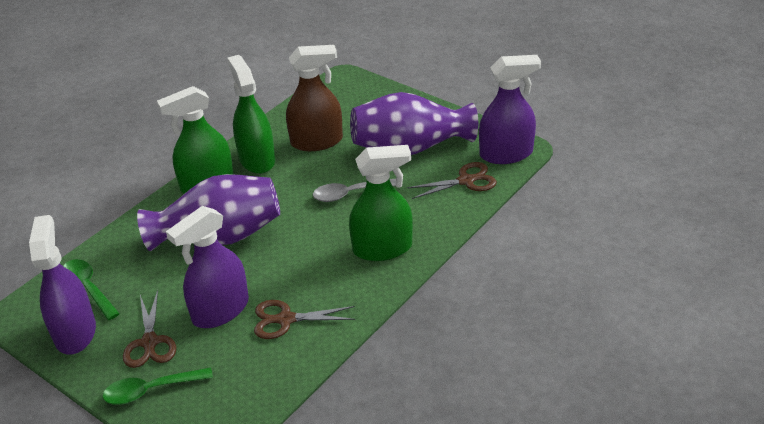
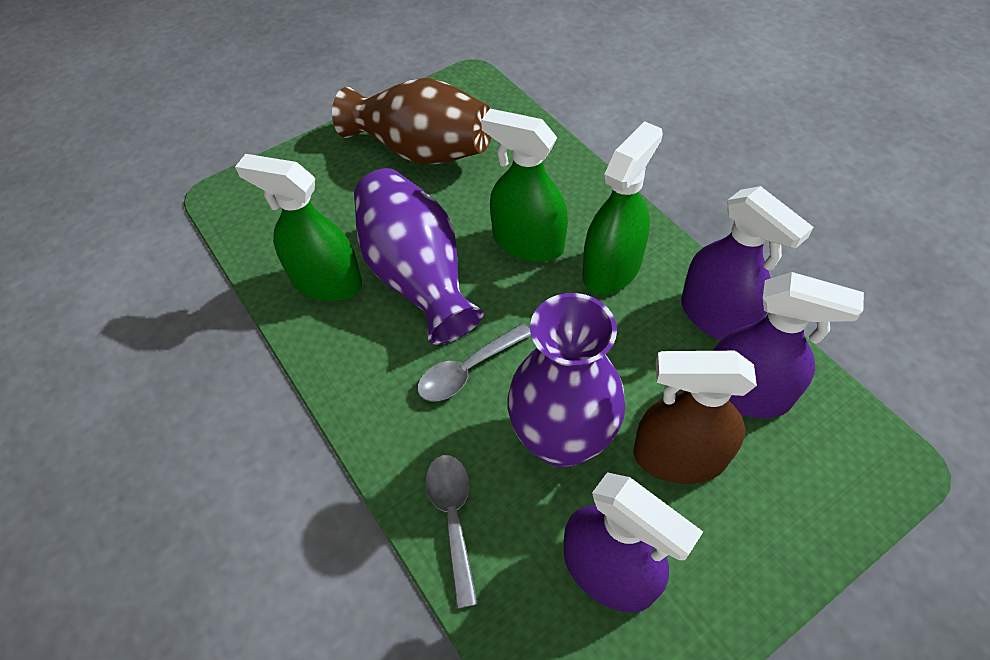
brown scissors: 3 -> 0
brown vase: 0 -> 1
green spoon: 2 -> 0
grey spoon: 1 -> 2

